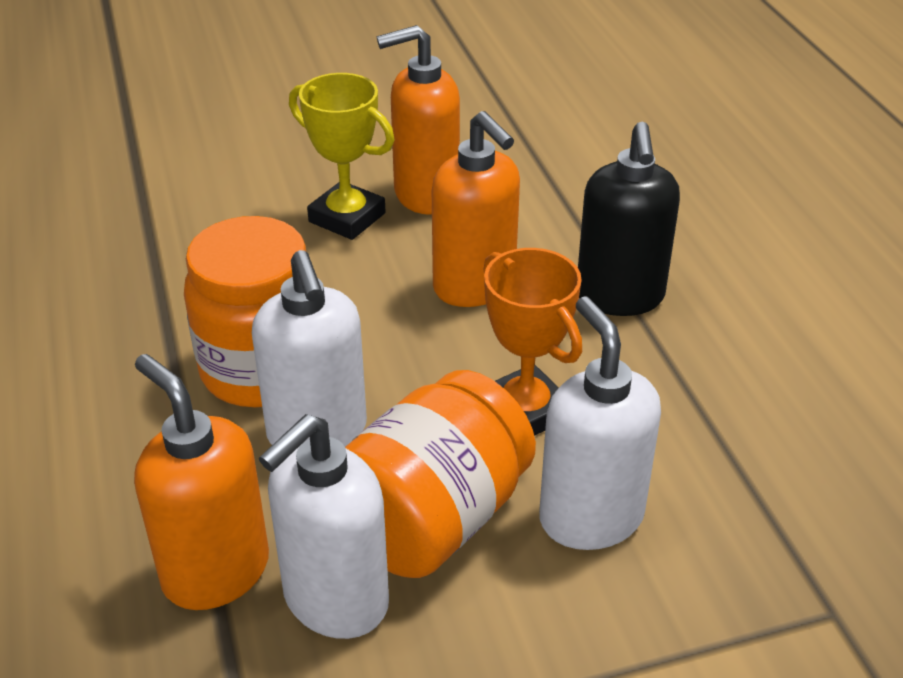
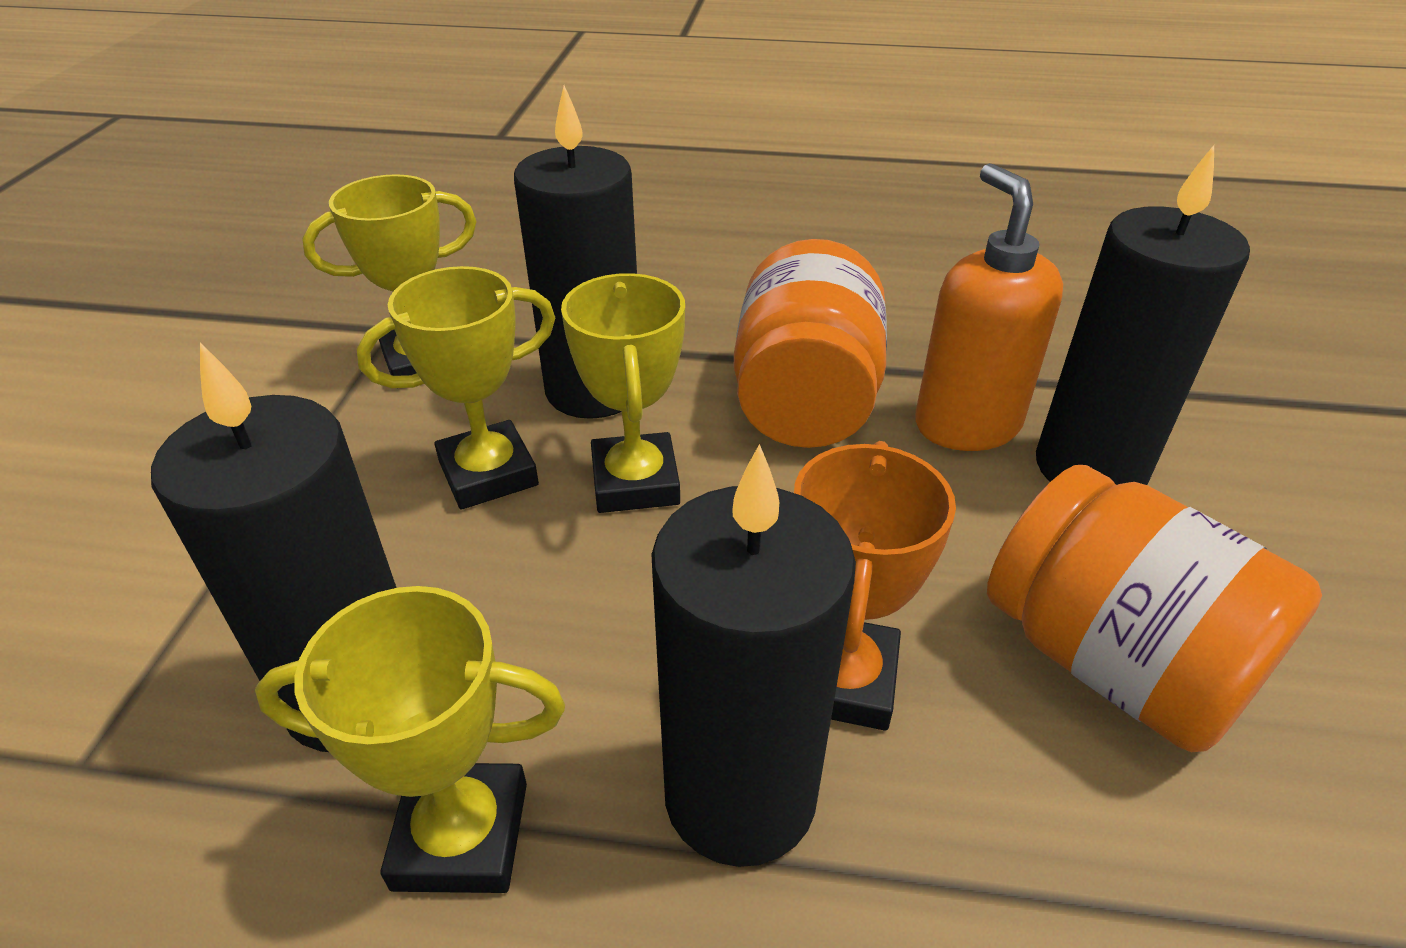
black candle: 0 -> 4
black soap dispenser: 1 -> 0
orange soap dispenser: 3 -> 1
white soap dispenser: 3 -> 0
yellow trophy: 1 -> 4

